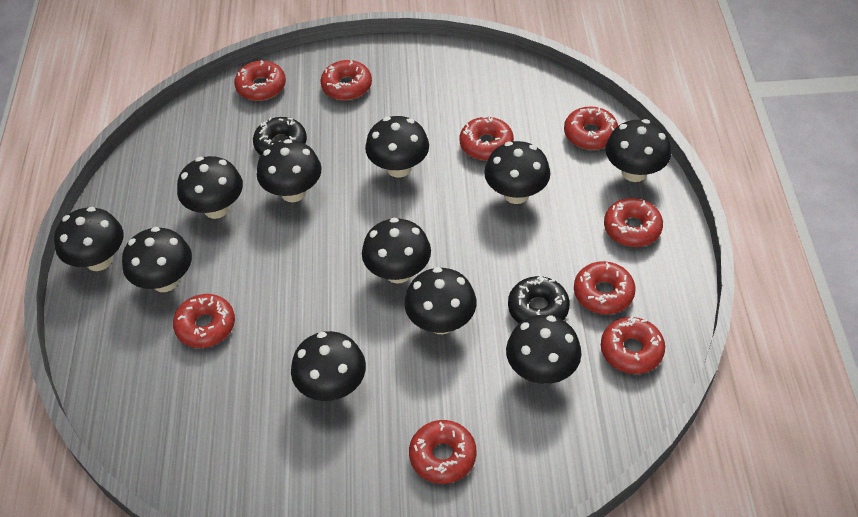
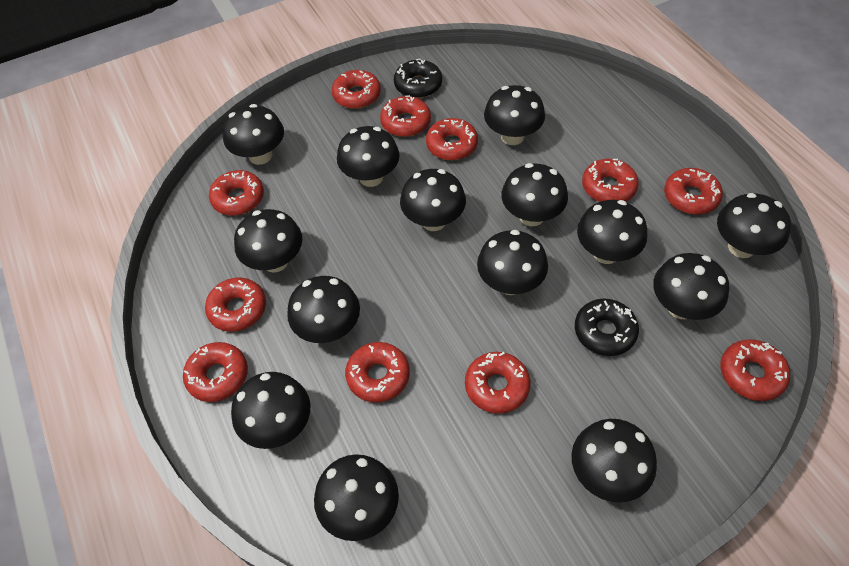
black mushroom: 11 -> 14
red donut: 9 -> 11

